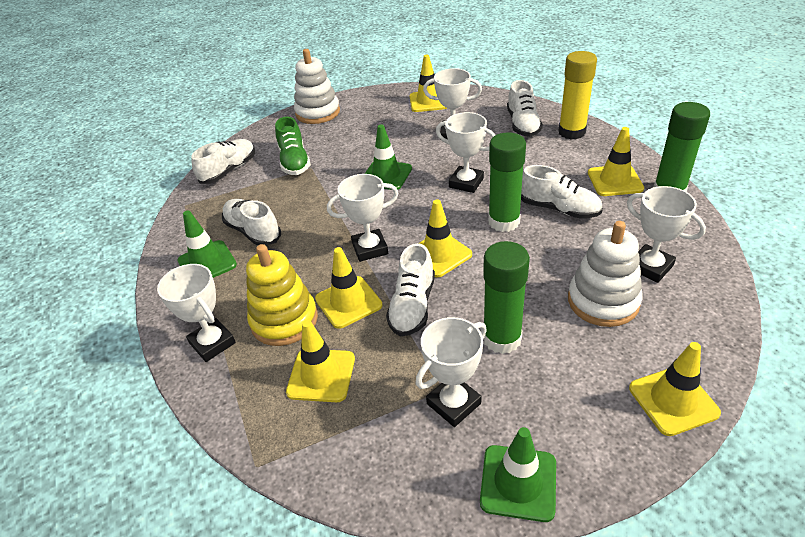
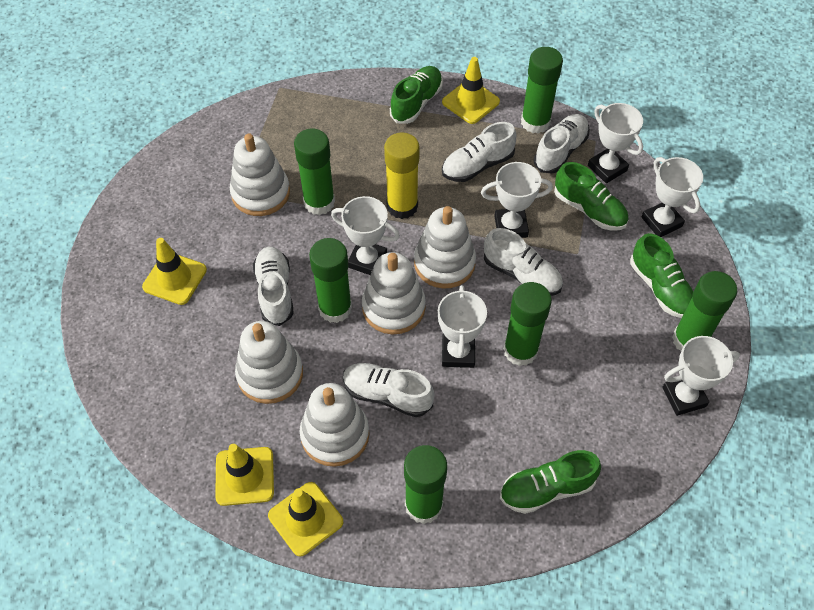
green glue stick: 3 -> 6
green shoe: 1 -> 4
green traffic cone: 3 -> 0
white stacking toy: 2 -> 5
yellow stacking toy: 1 -> 0
yellow traffic cone: 6 -> 4

